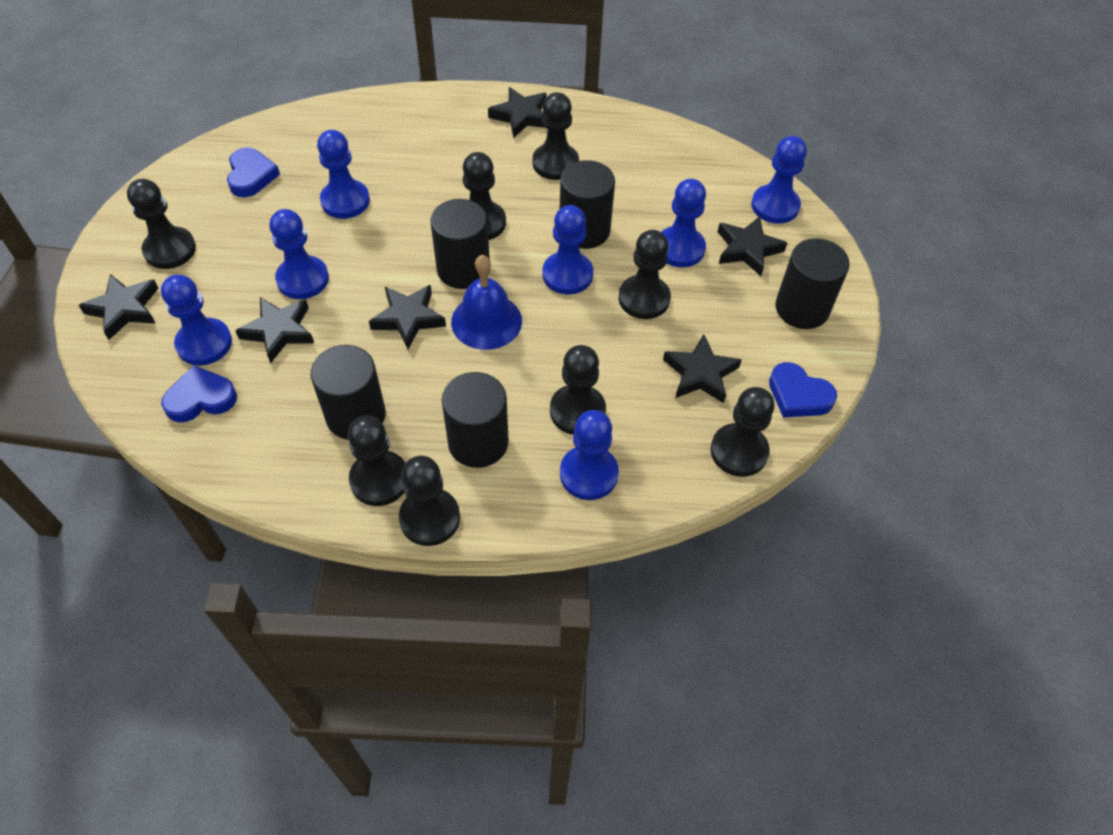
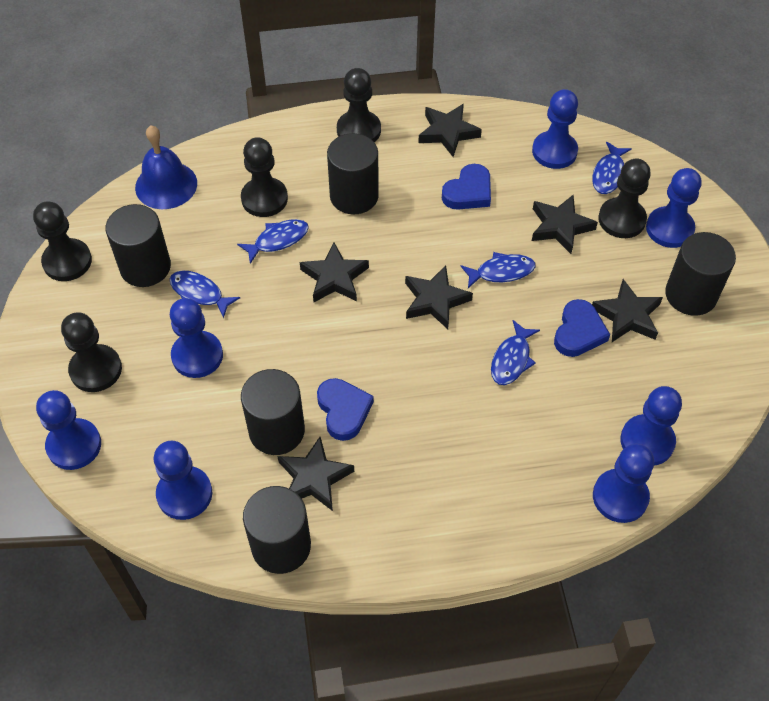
black pawn: 8 -> 5
blue fish: 0 -> 5

